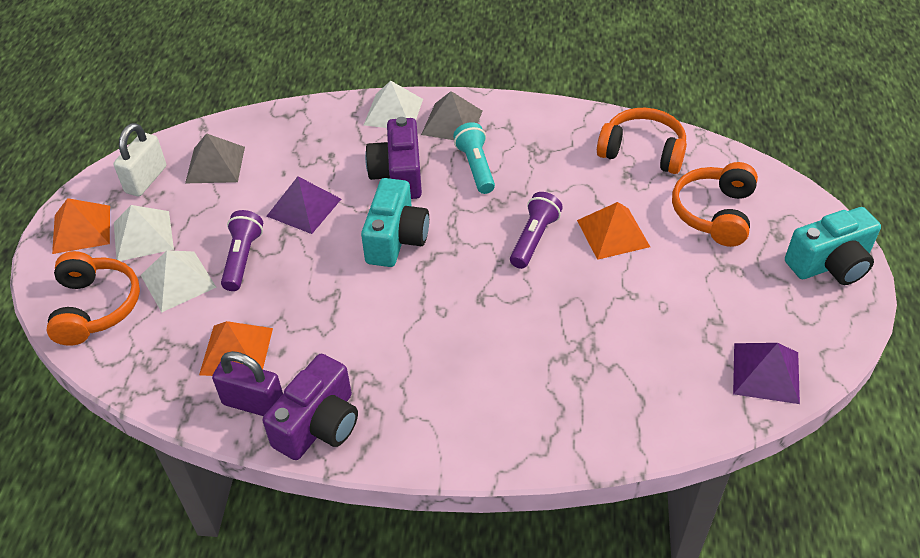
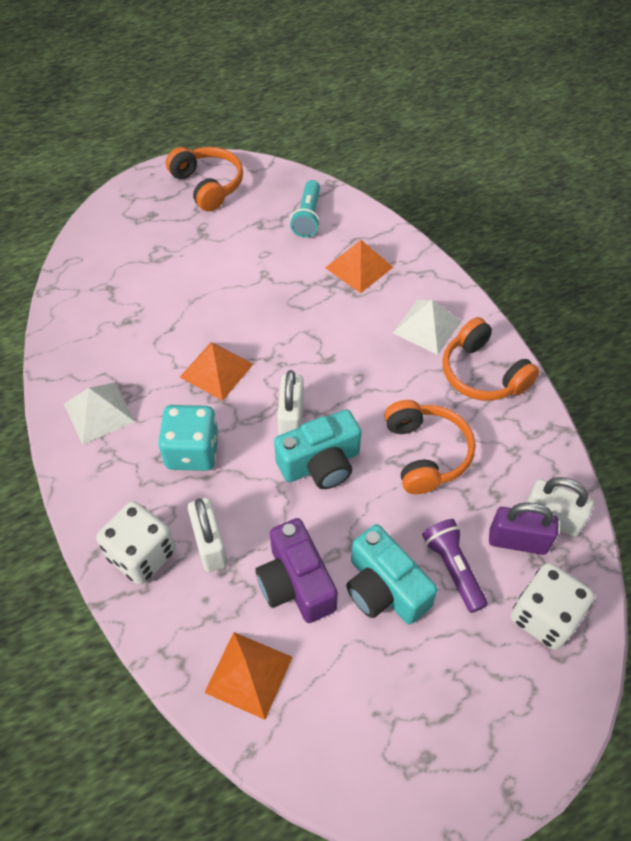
grey pyramid: 2 -> 0
purple camera: 2 -> 1
purple flashlight: 2 -> 1
purple pyramid: 2 -> 0
turquoise dice: 0 -> 1
white dice: 0 -> 2
white padlock: 1 -> 3
white pyramid: 3 -> 2

